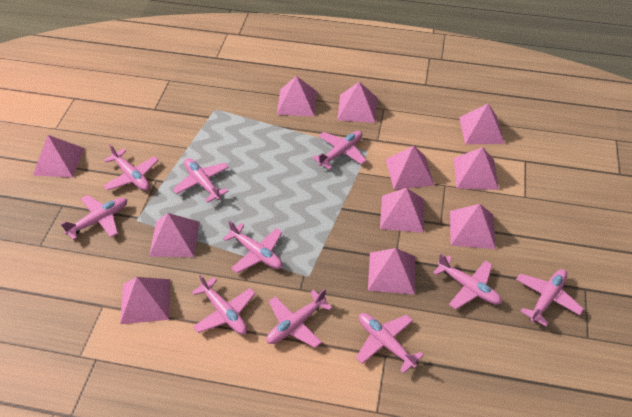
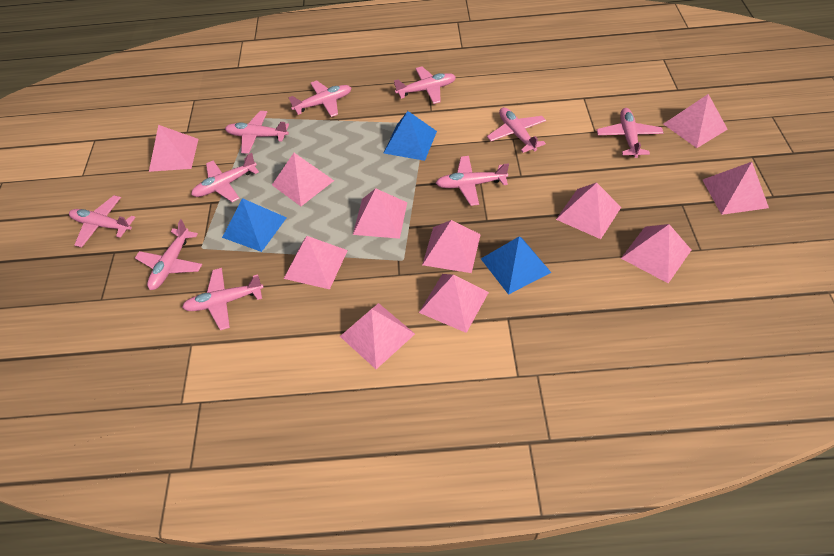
blue pyramid: 0 -> 3

